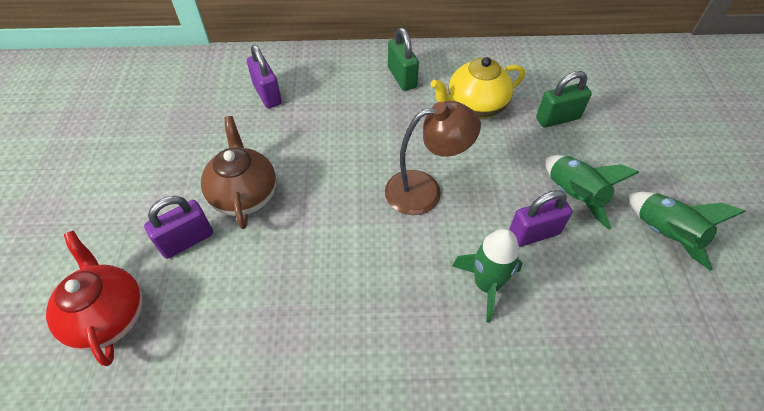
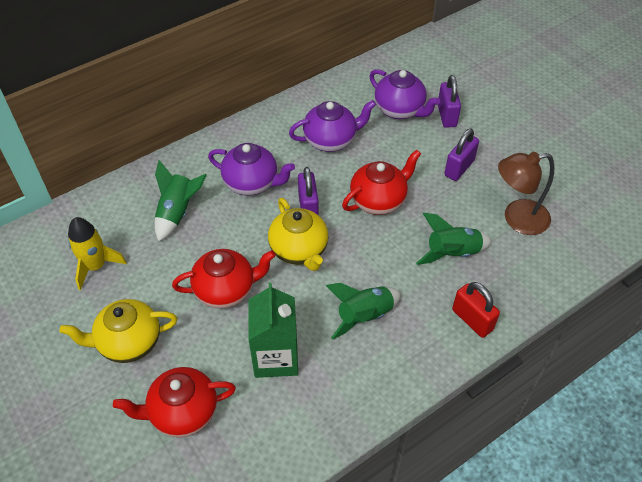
brown teapot: 1 -> 0
green carton: 0 -> 1
green padlock: 2 -> 0
purple teapot: 0 -> 3
red padlock: 0 -> 1
red teapot: 1 -> 3
yellow rocket: 0 -> 1
yellow teapot: 1 -> 2

